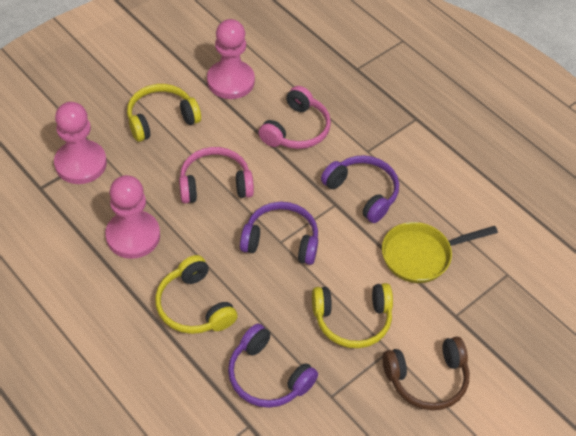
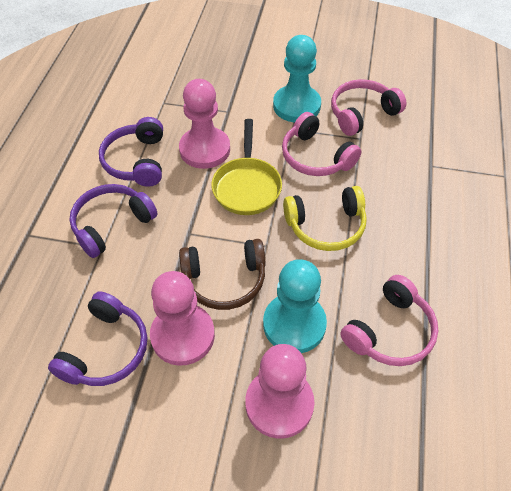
pink headphones: 2 -> 3
turquoise pawn: 0 -> 2
yellow headphones: 3 -> 1

